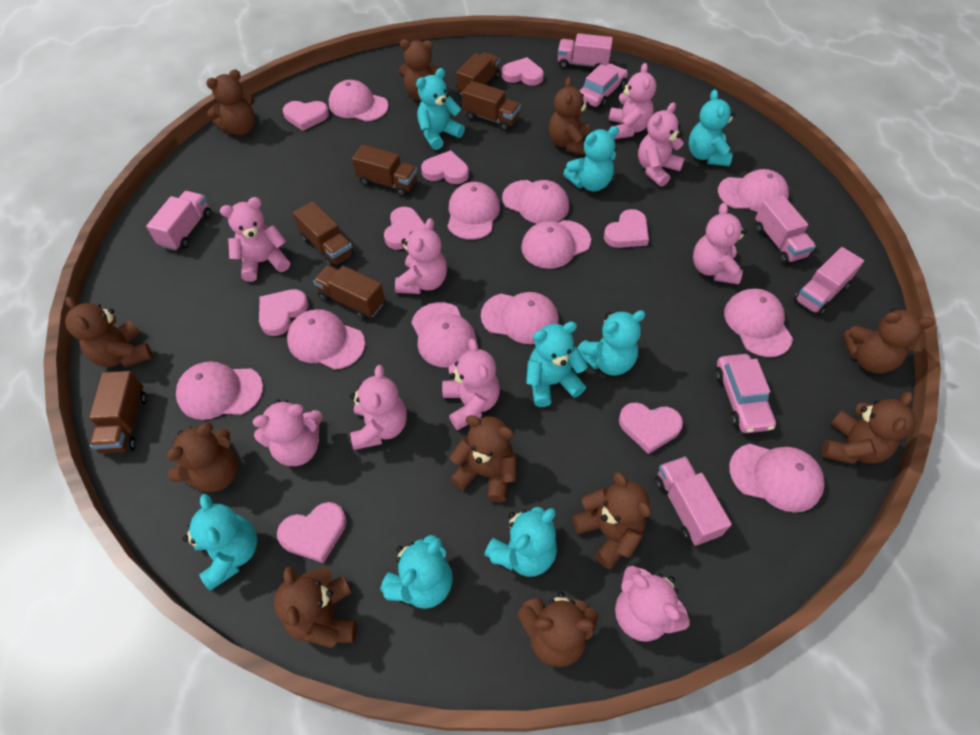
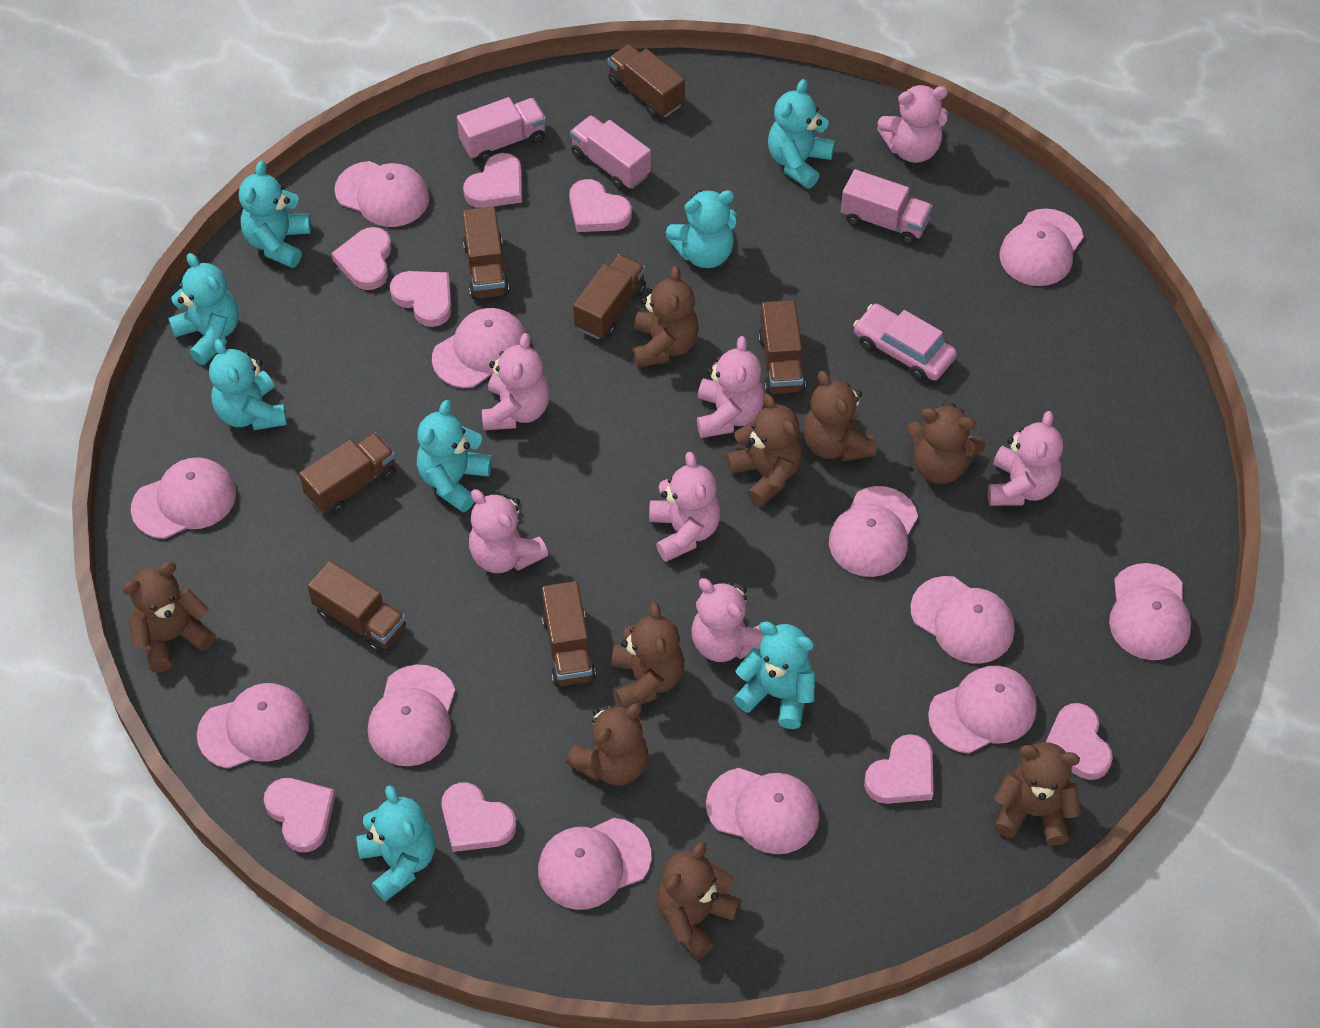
brown teddy bear: 11 -> 9
brown truck: 6 -> 7
pink cap: 11 -> 12
pink car: 2 -> 1
pink teddy bear: 9 -> 7
pink truck: 5 -> 3

